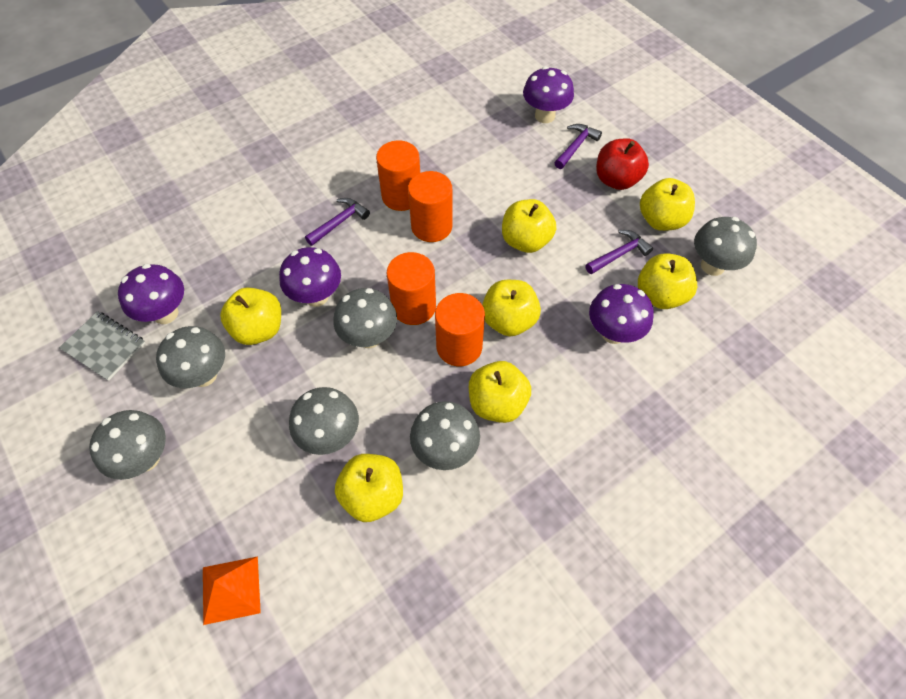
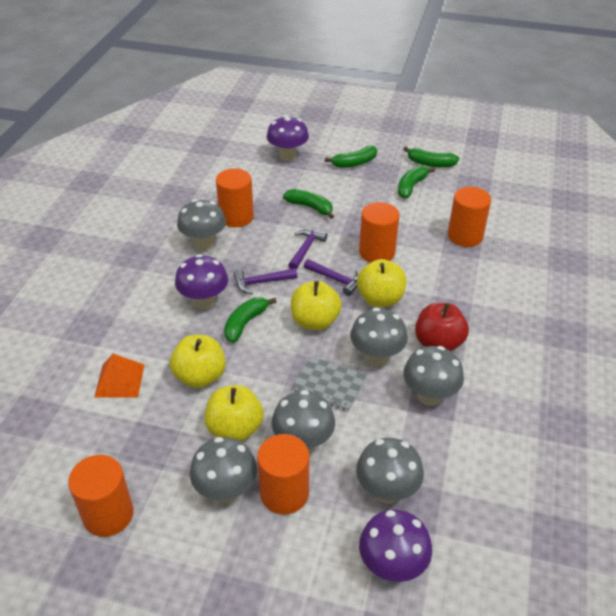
green banana: 0 -> 5
orange cylinder: 4 -> 5
purple mushroom: 4 -> 3
yellow apple: 7 -> 4

